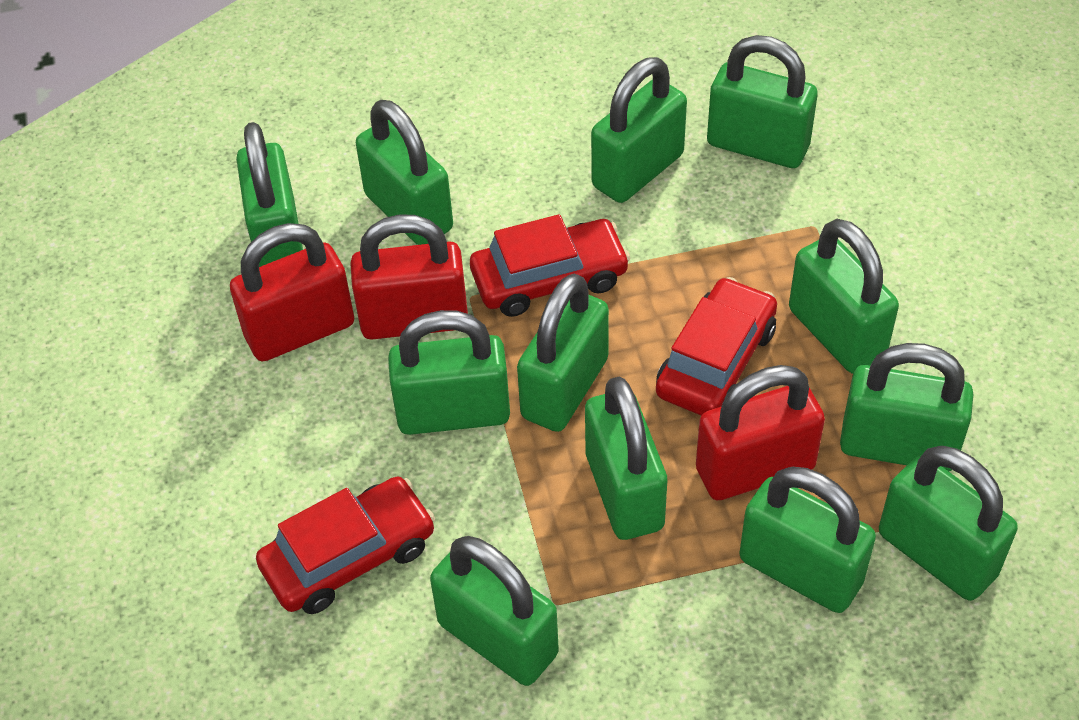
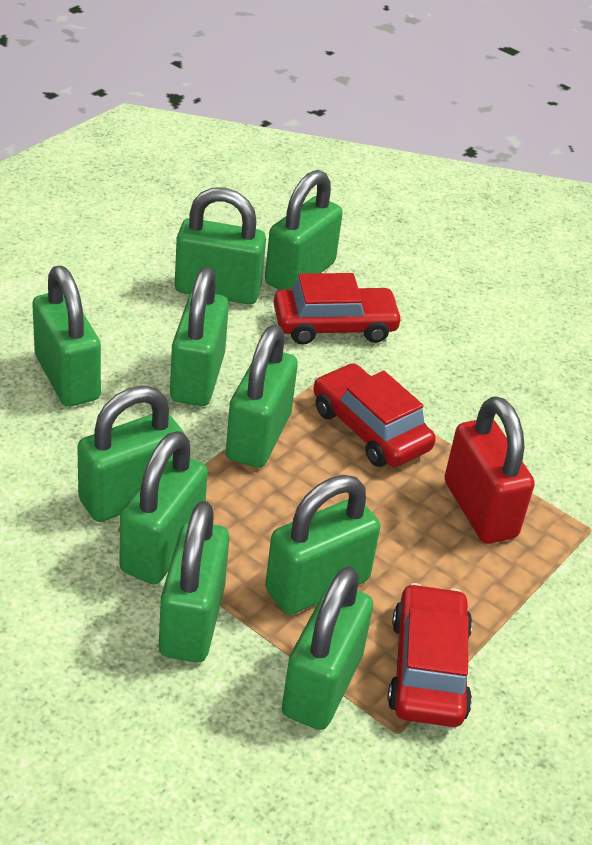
green padlock: 12 -> 10
red padlock: 3 -> 1

